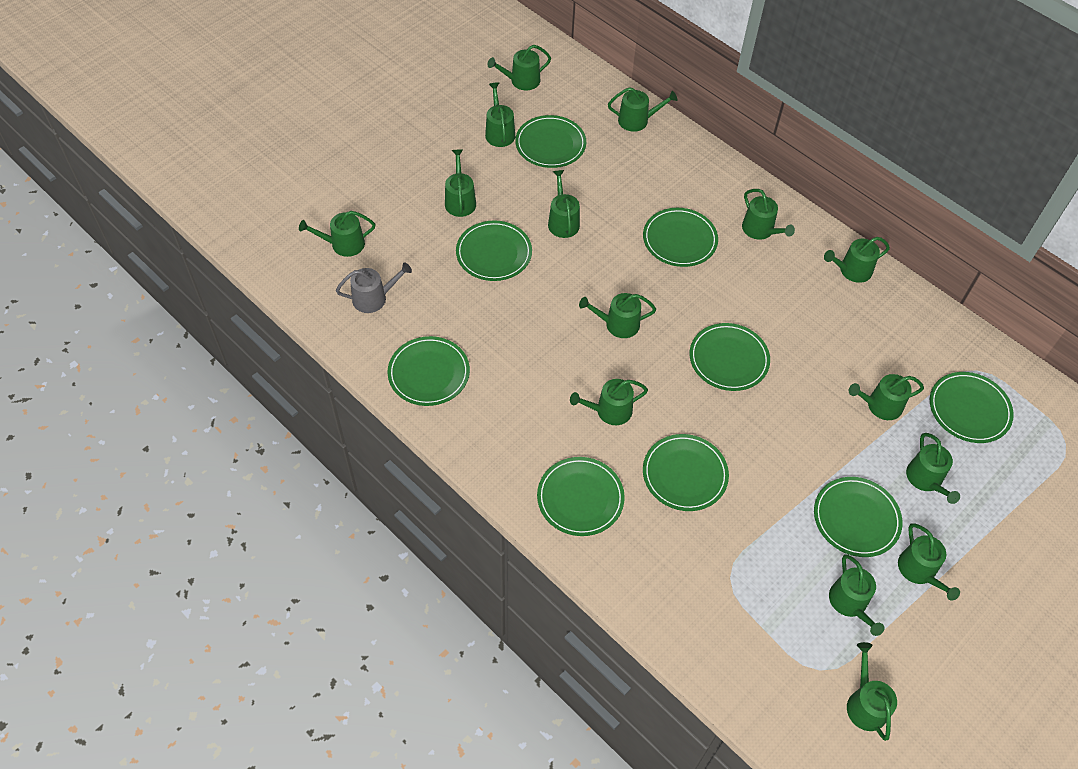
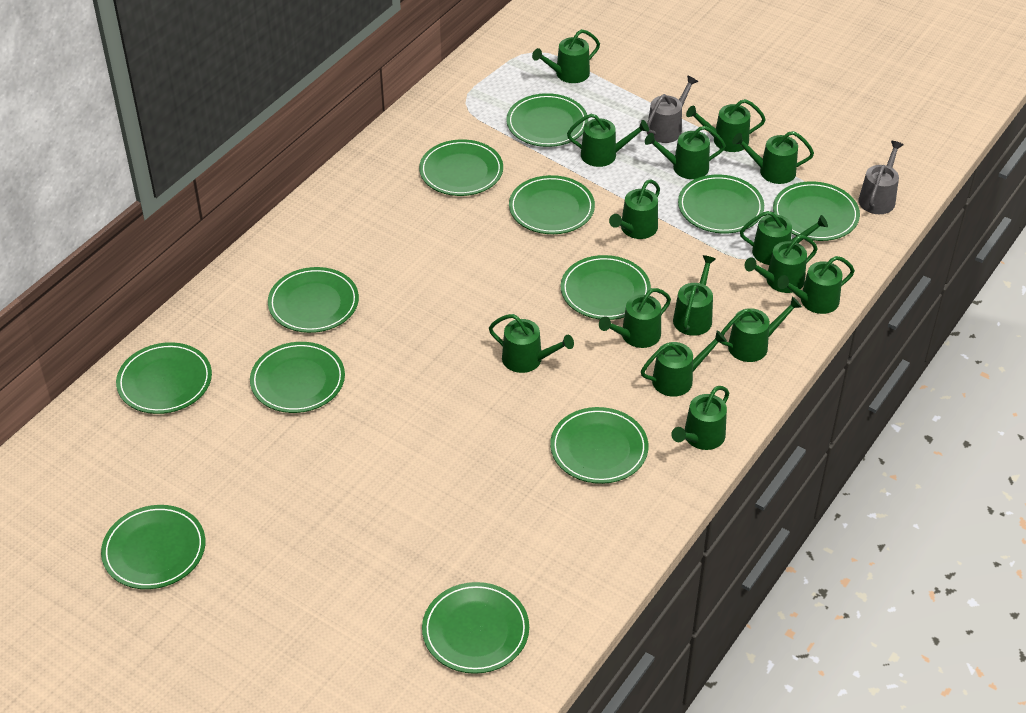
green plate: 9 -> 12
grey watering can: 1 -> 2

